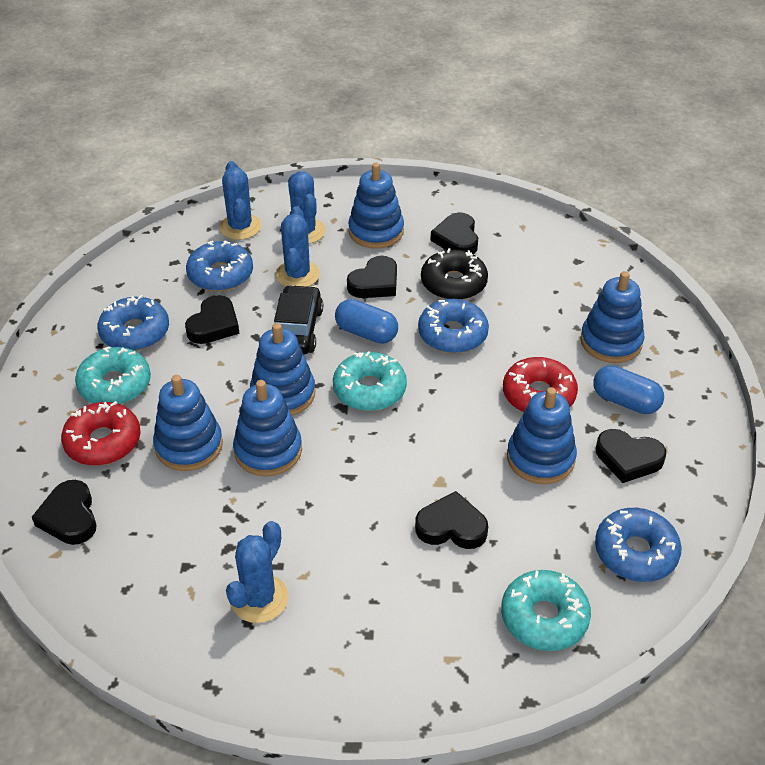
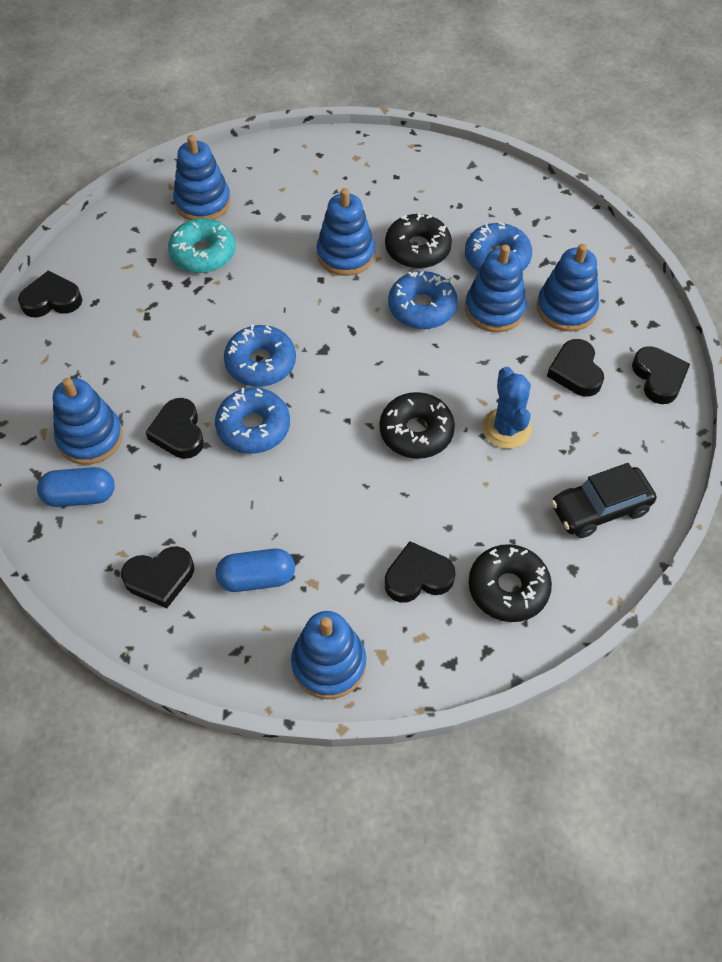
black donut: 1 -> 3
blue cactus: 4 -> 1
red donut: 2 -> 0
turquoise donut: 3 -> 1

